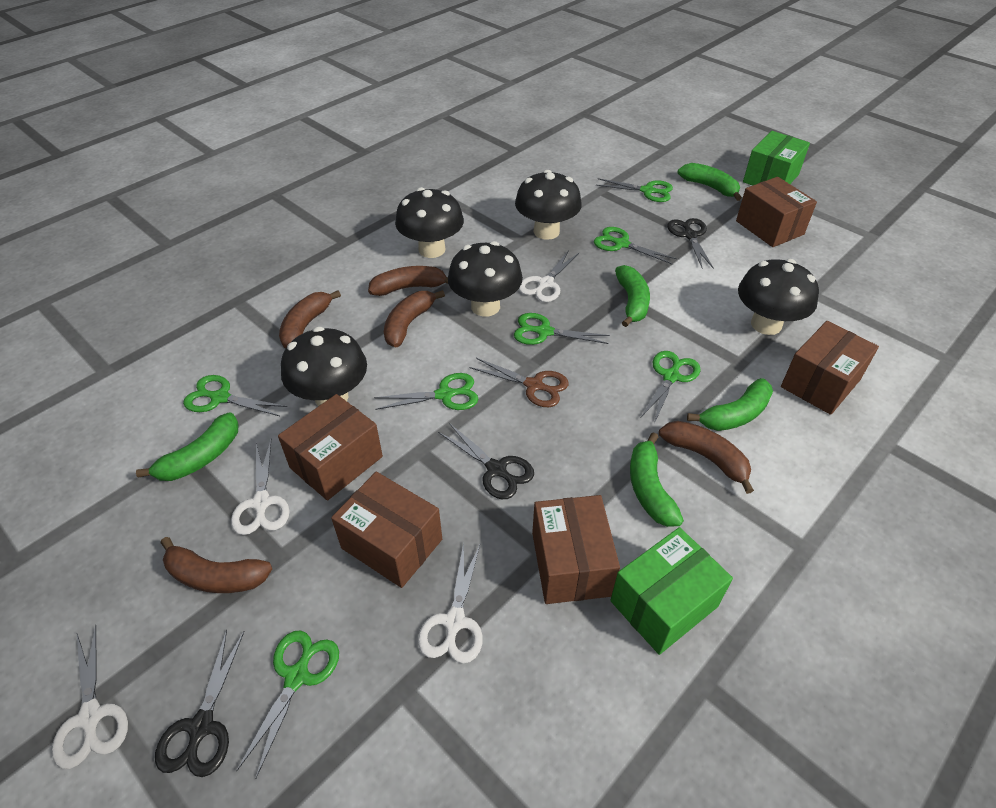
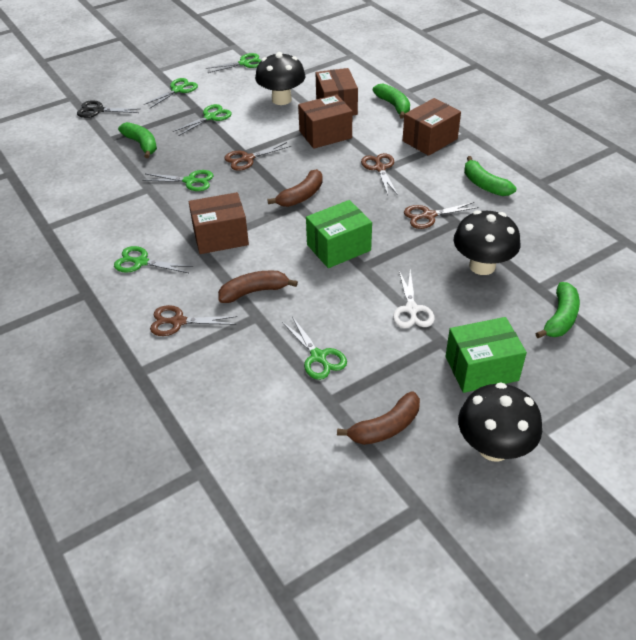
black mushroom: 5 -> 3
black scissors: 3 -> 1
brown banana: 5 -> 3
brown box: 5 -> 4
brown scissors: 1 -> 4
green banana: 5 -> 4
green scissors: 7 -> 6
white scissors: 4 -> 1

